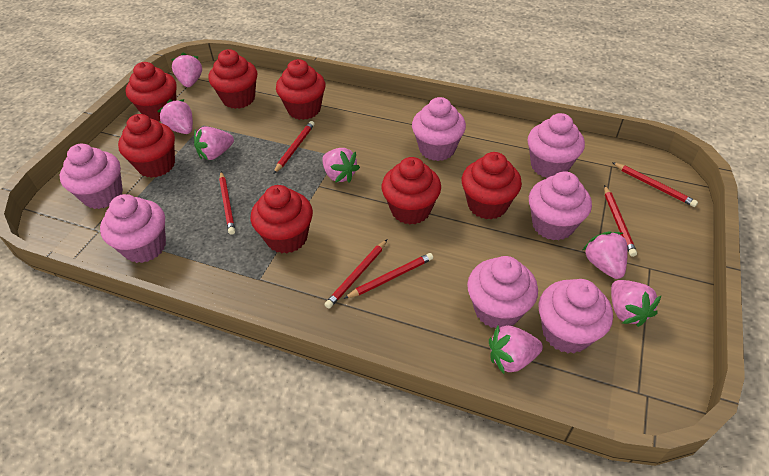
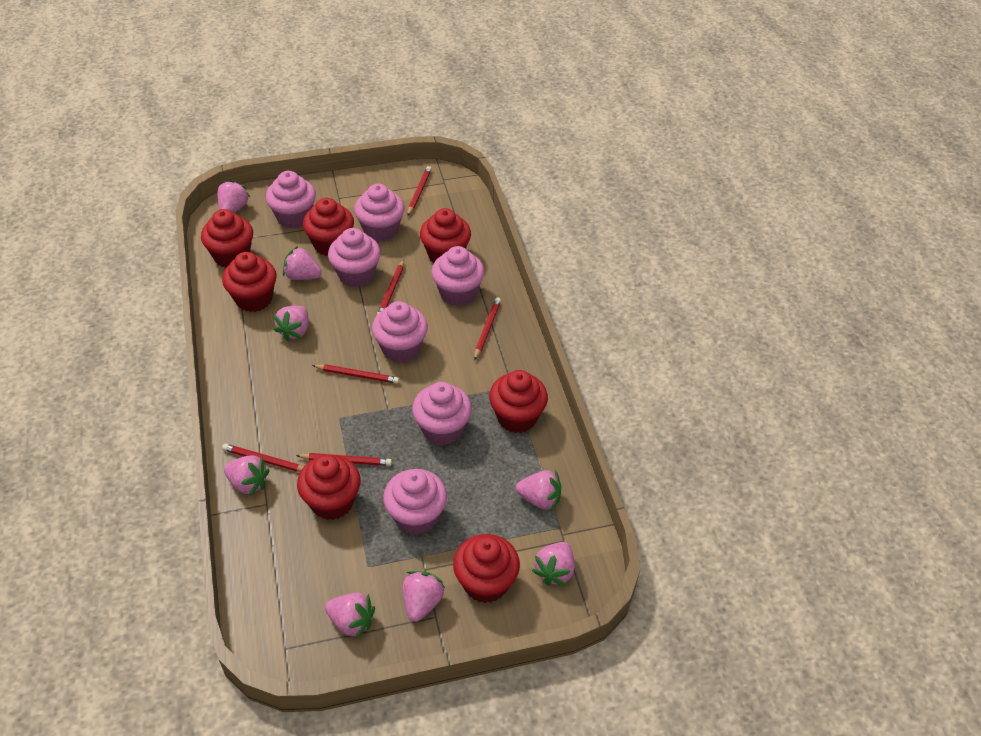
pink strawberry: 7 -> 8

